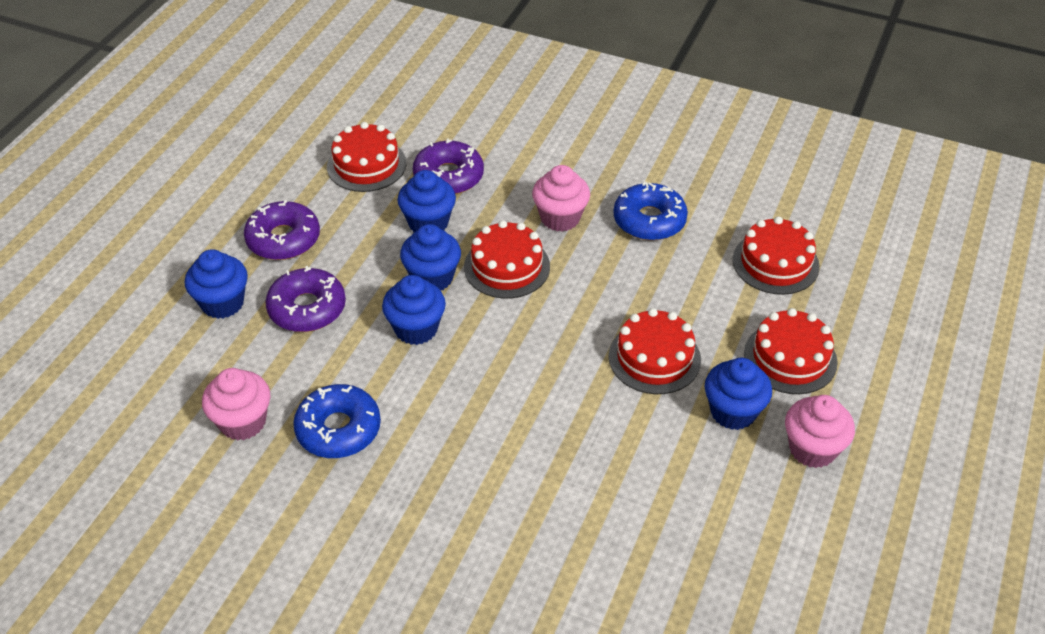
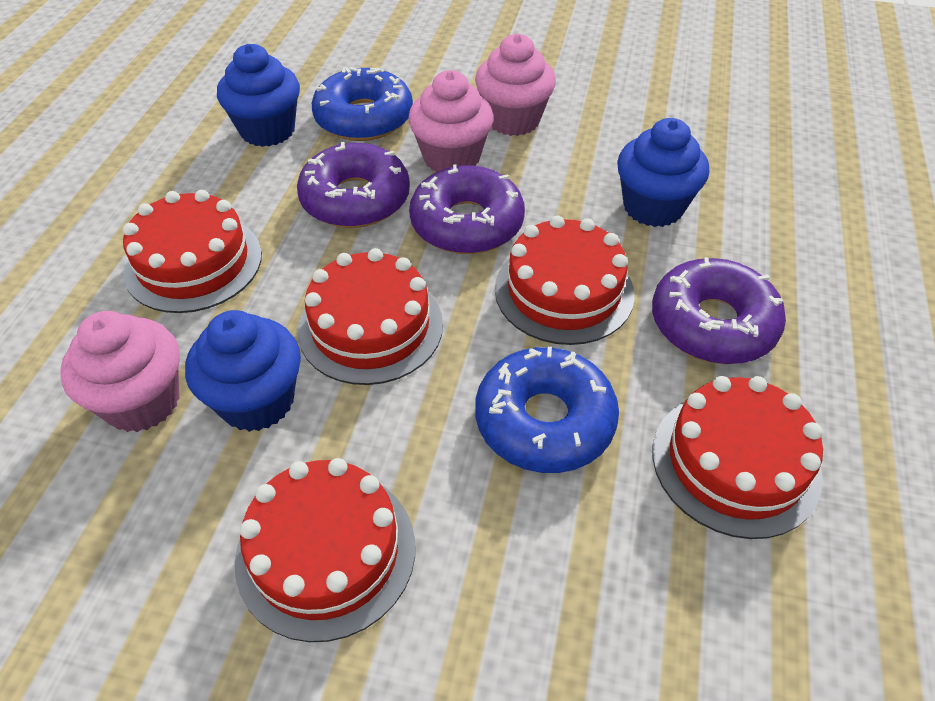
blue cupcake: 5 -> 3

